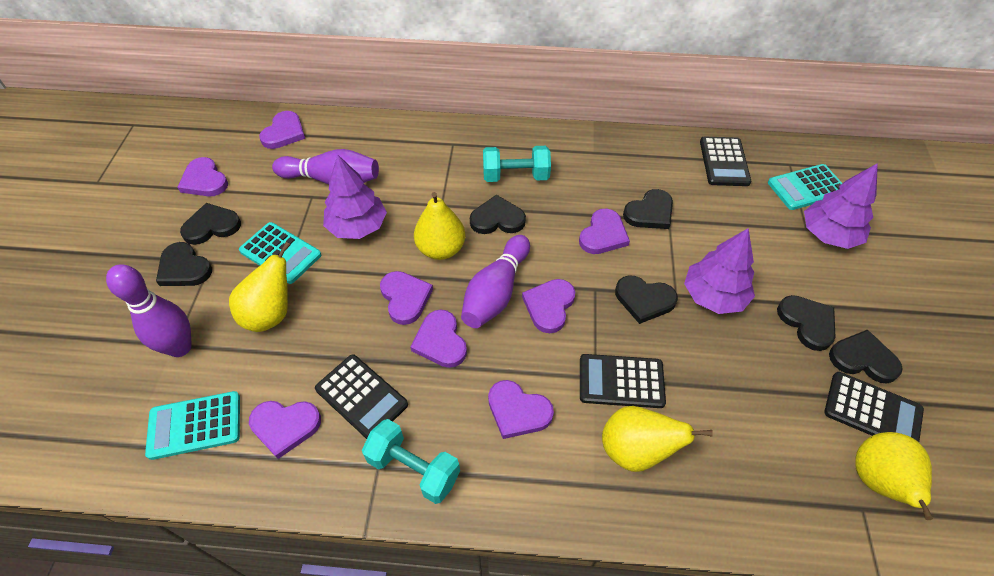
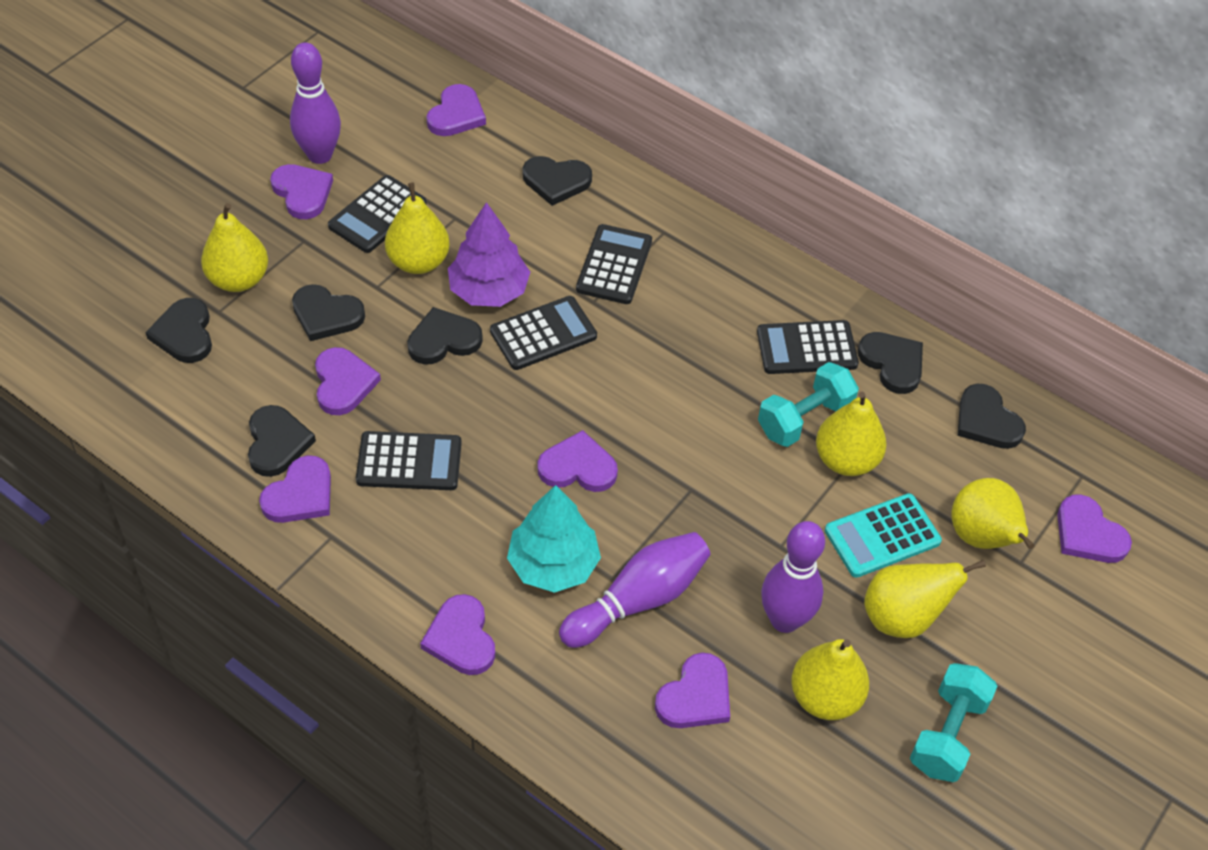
black calculator: 4 -> 5
purple tree: 3 -> 1
turquoise calculator: 3 -> 1
turquoise tree: 0 -> 1
yellow pear: 4 -> 6

